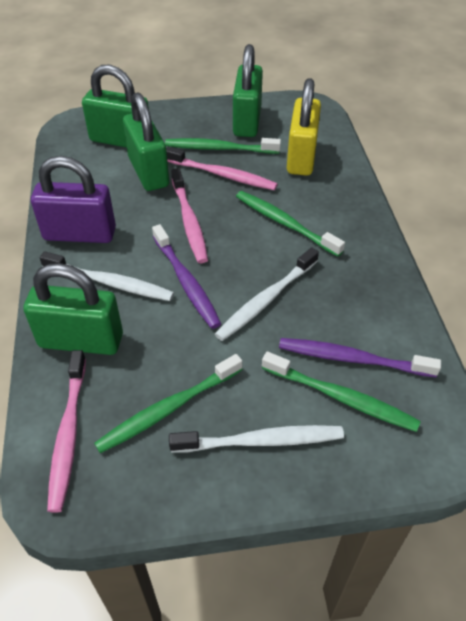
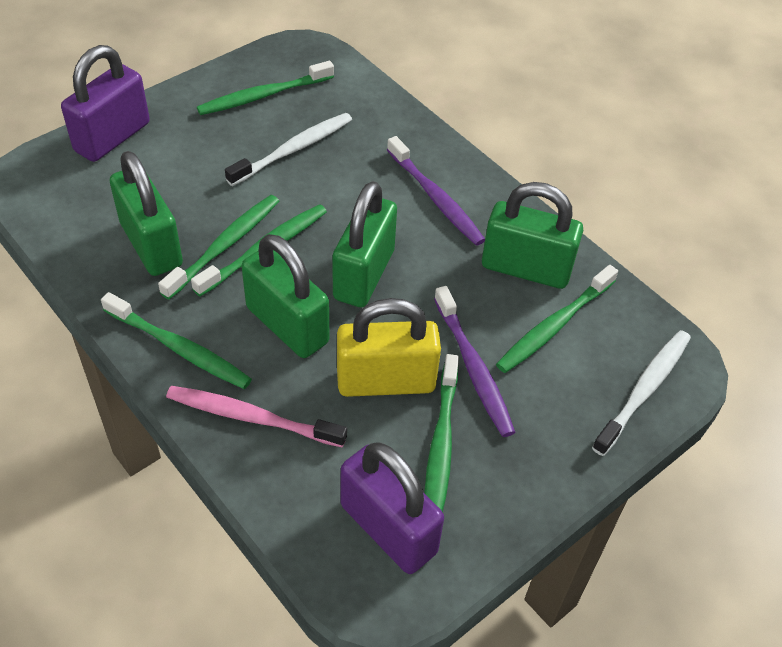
green toothbrush: 4 -> 6
pink toothbrush: 3 -> 1
purple padlock: 1 -> 2
white toothbrush: 3 -> 2

